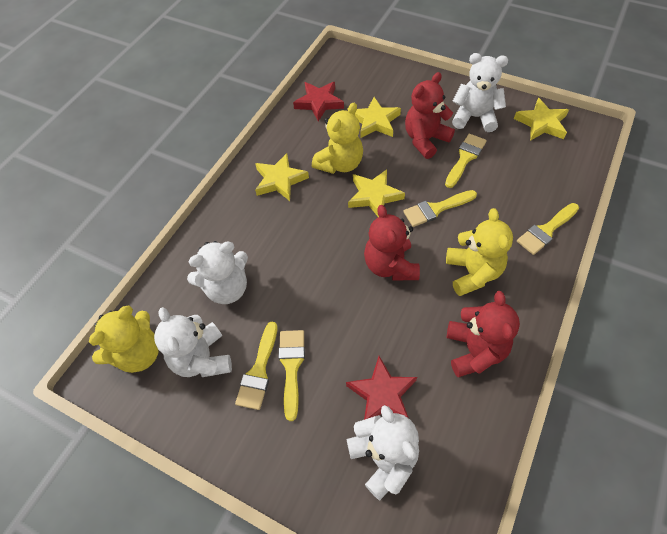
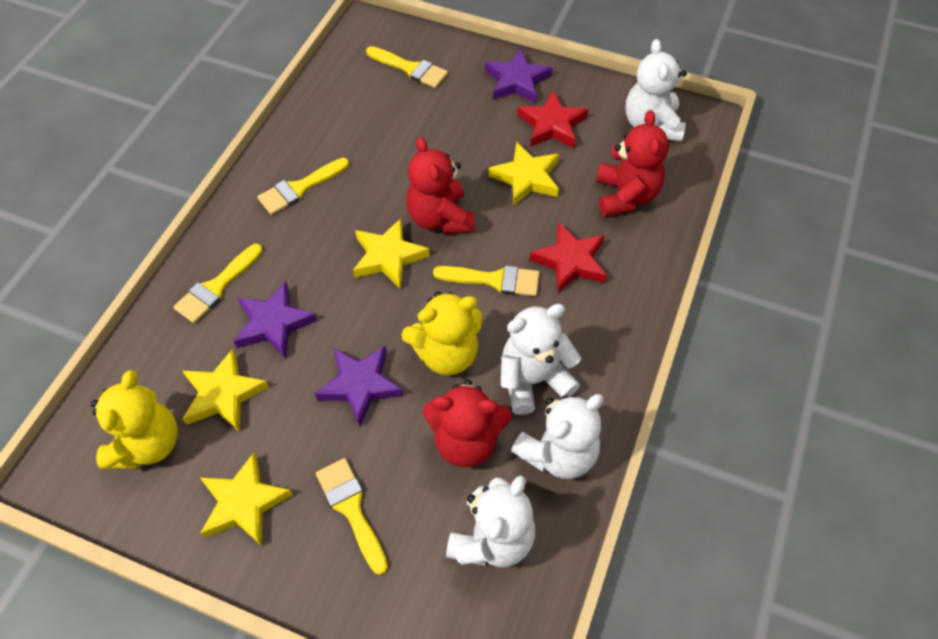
purple star: 0 -> 3
yellow teddy bear: 3 -> 2

